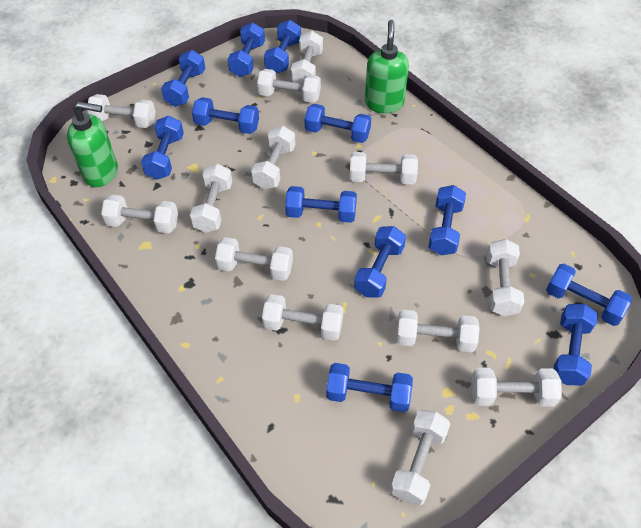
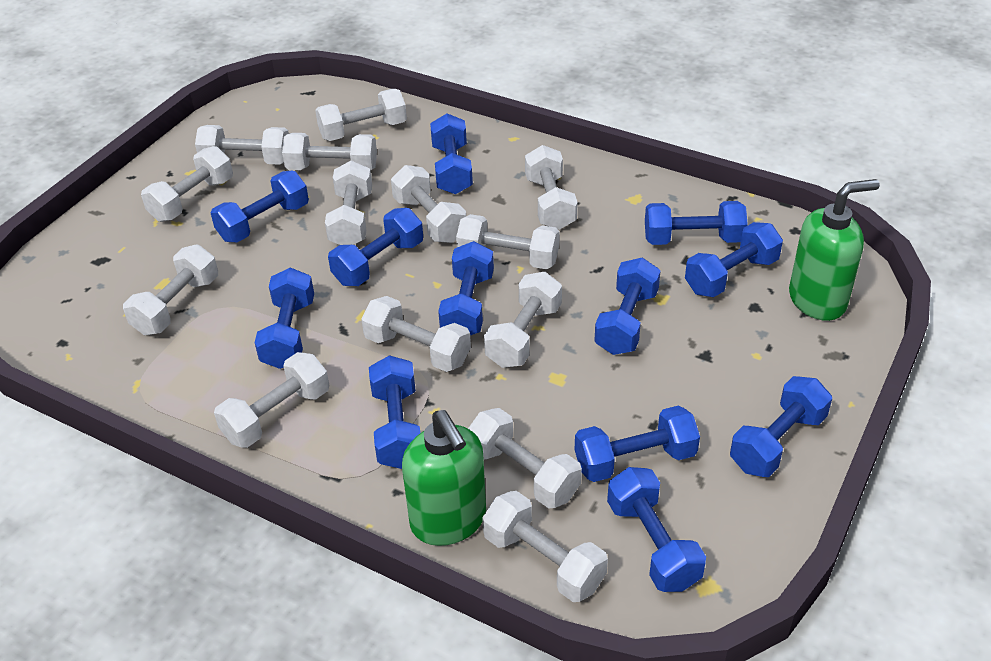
white dumbbell: 13 -> 14

